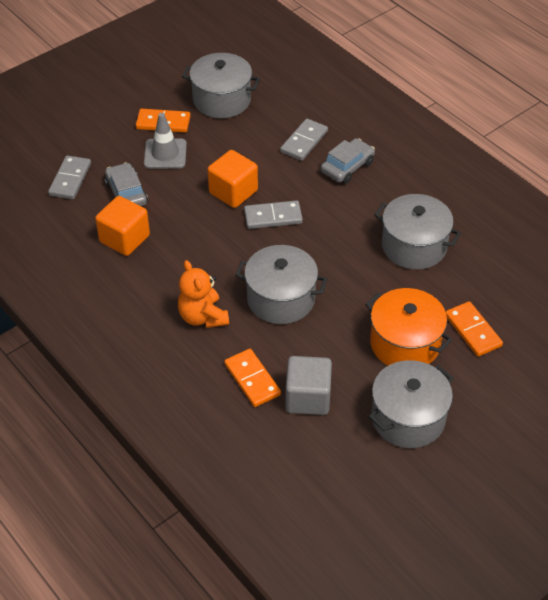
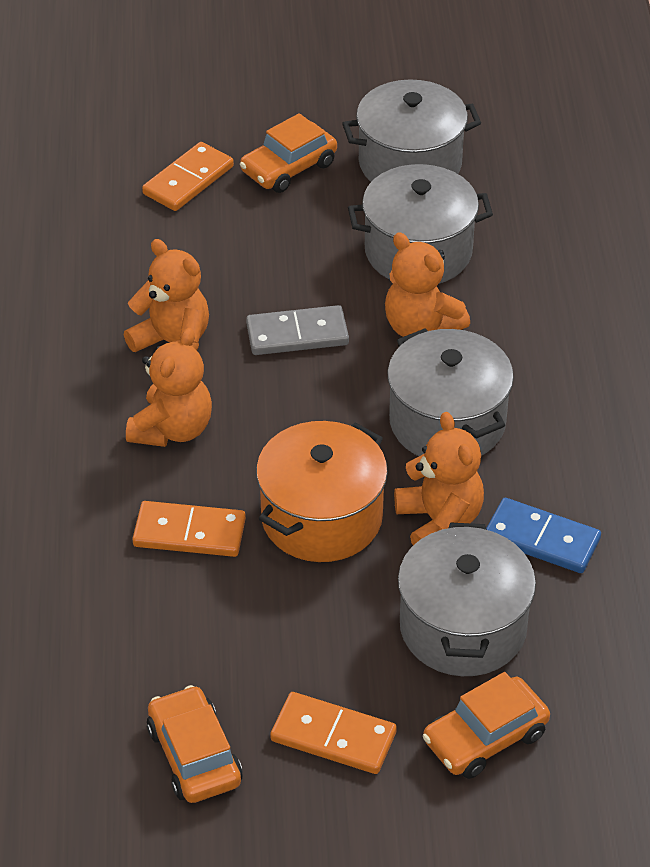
blue domino: 0 -> 1
grey car: 2 -> 0
grey cube: 1 -> 0
grey domino: 3 -> 1
grey traffic cone: 1 -> 0
orange car: 0 -> 3
orange cube: 2 -> 0
orange teddy bear: 1 -> 4

